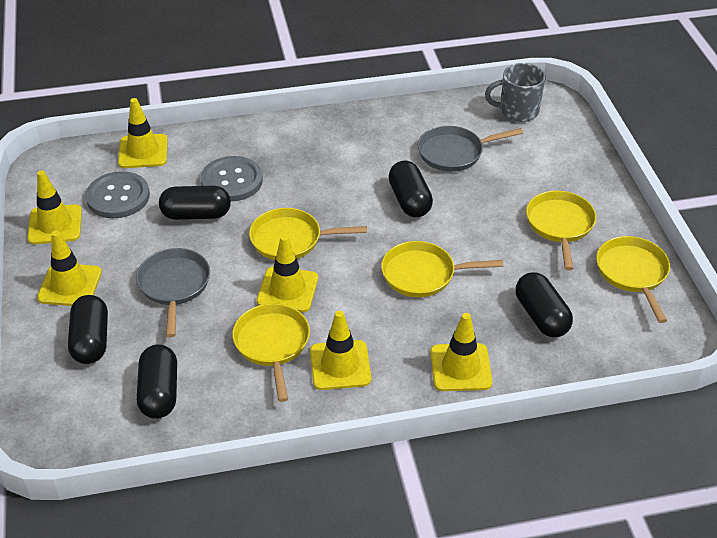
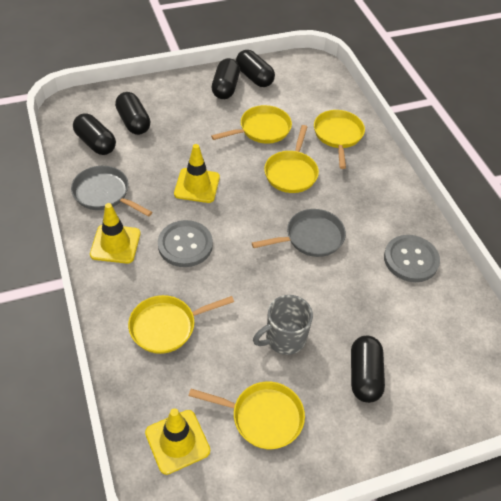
yellow traffic cone: 6 -> 3

